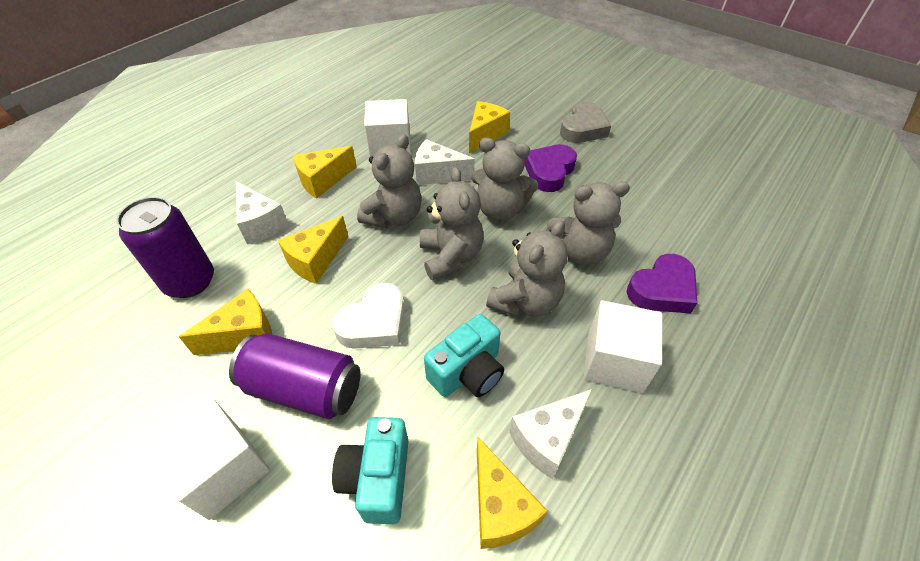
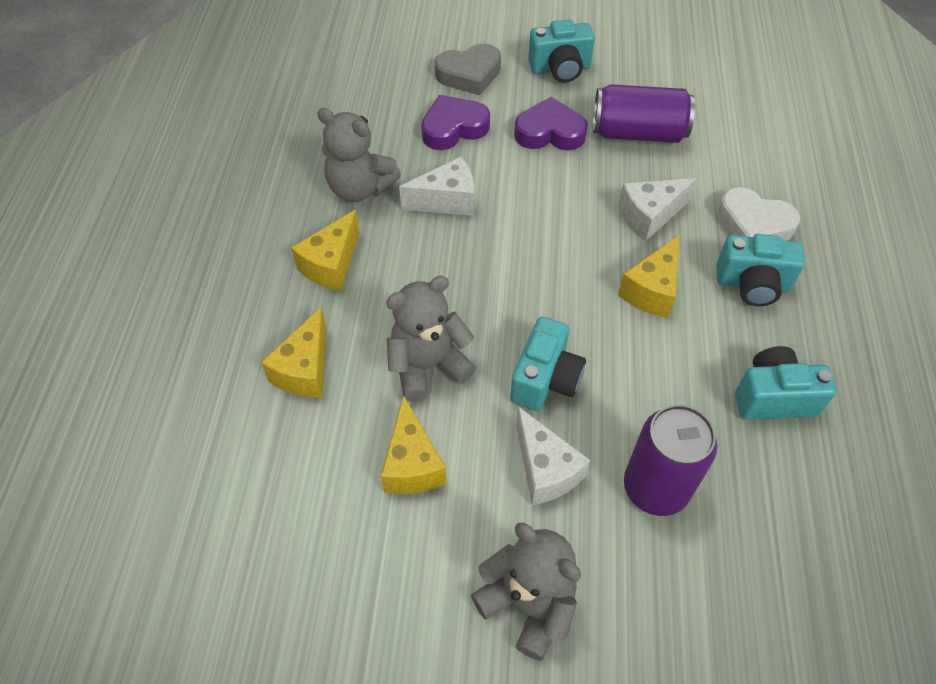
grey teddy bear: 5 -> 3
turquoise camera: 2 -> 4
white cube: 3 -> 0
yellow cheese: 5 -> 4

